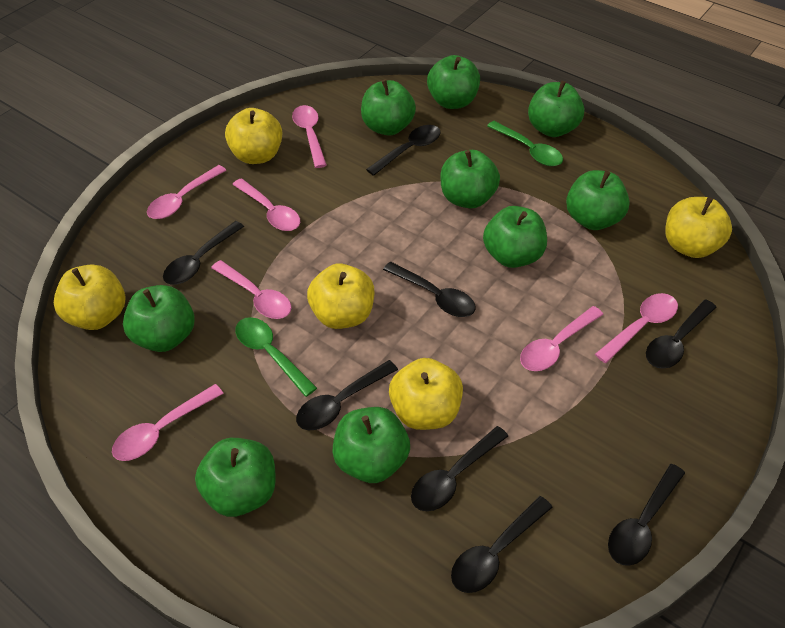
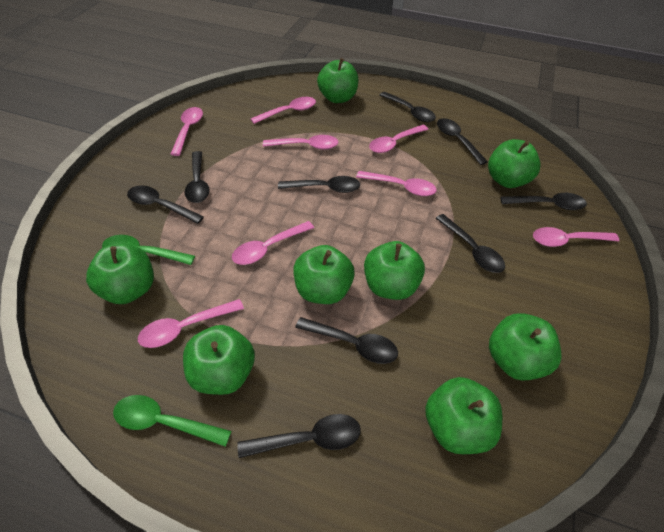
black spoon: 8 -> 9
green apple: 9 -> 8
pink spoon: 7 -> 8
yellow apple: 5 -> 0

